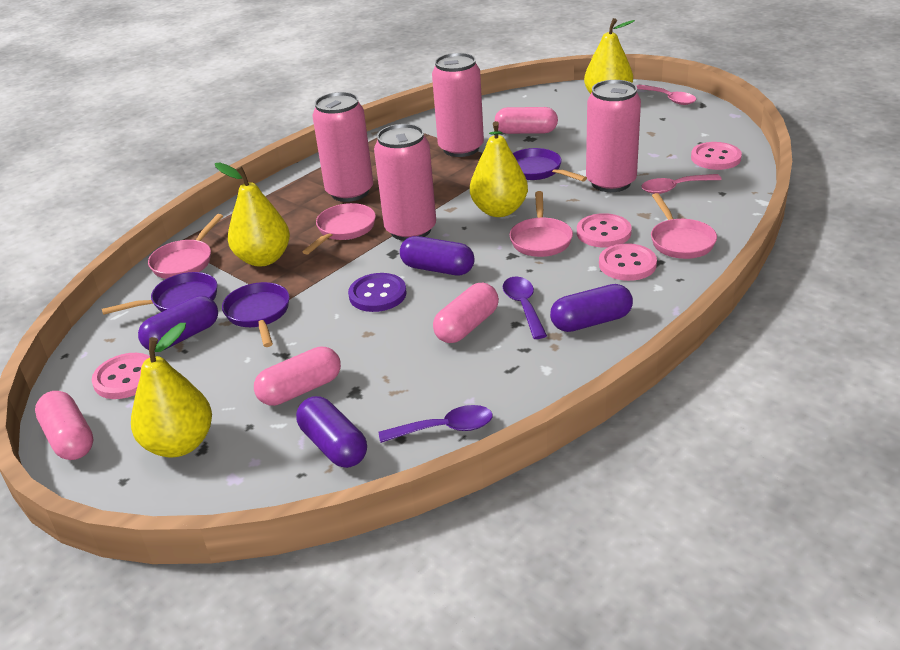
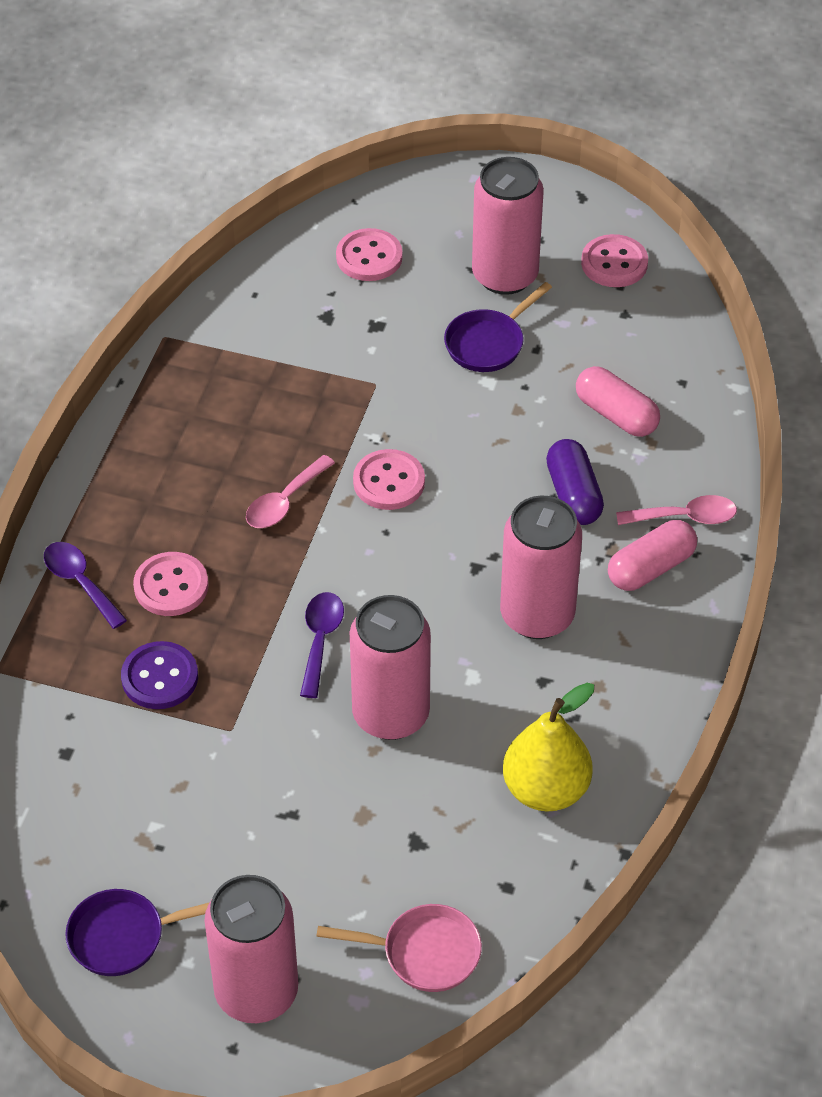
pink capsule: 4 -> 2
pink pan: 4 -> 1
purple capsule: 4 -> 1
purple pan: 3 -> 2
yellow pear: 4 -> 1

